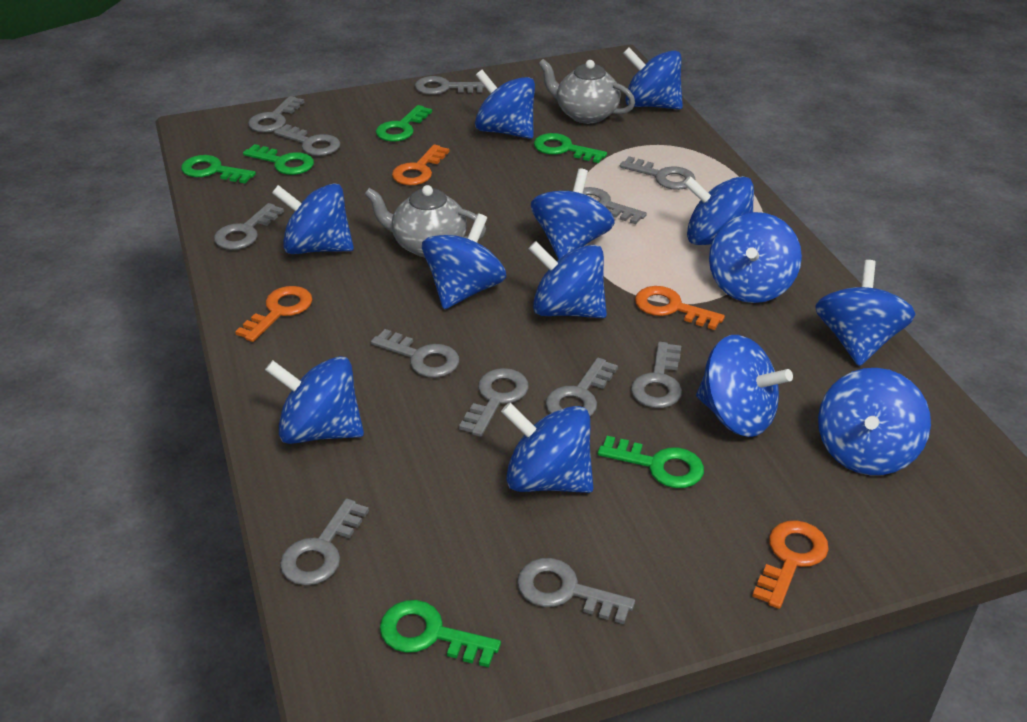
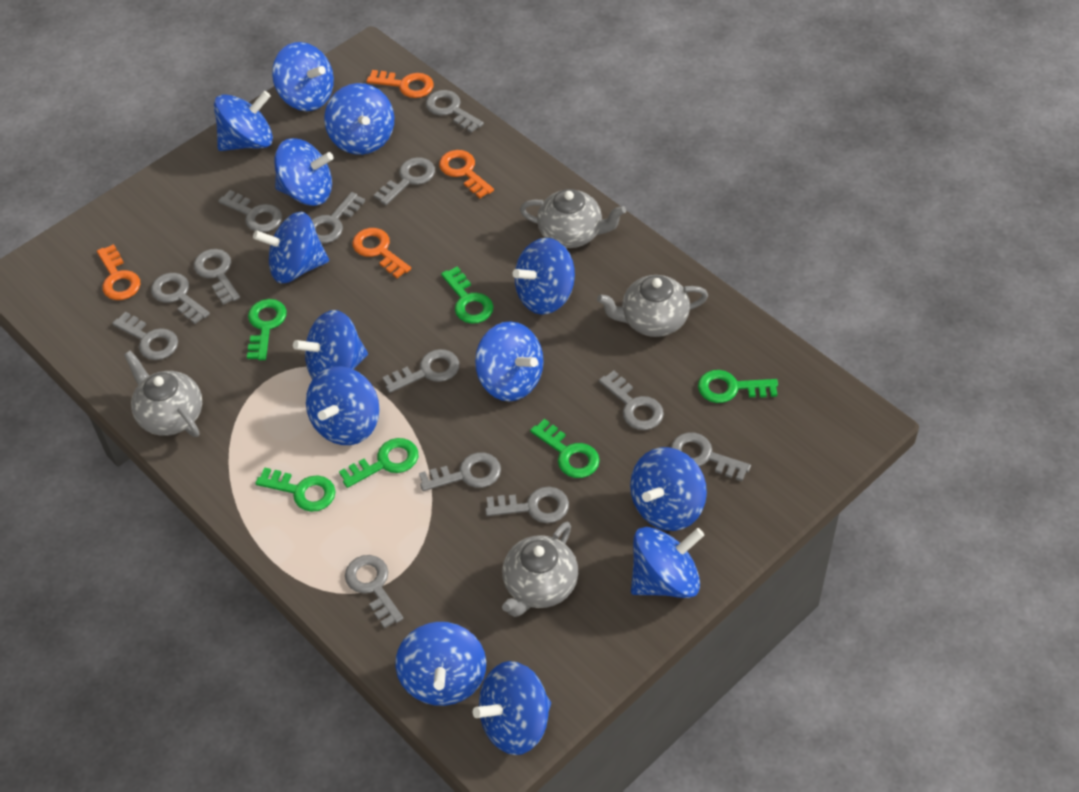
grey key: 12 -> 13
grey teapot: 2 -> 4

